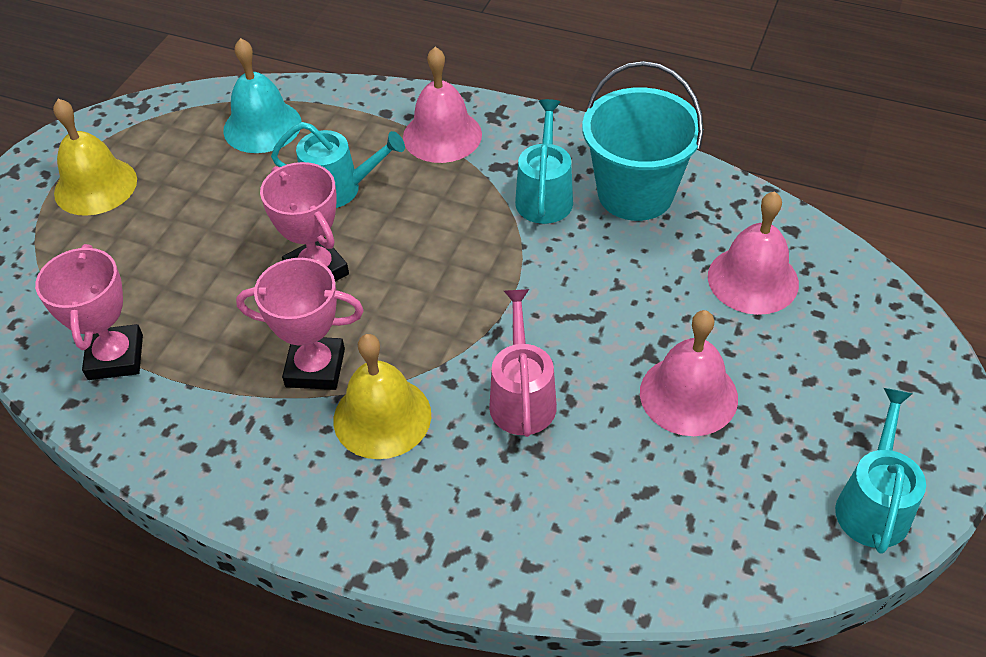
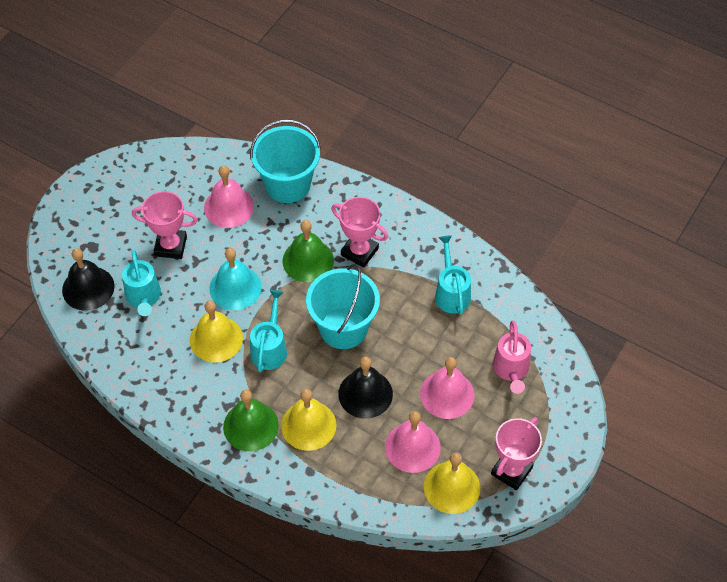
black bell: 0 -> 2
green bell: 0 -> 2
turquoise bucket: 1 -> 2
yellow bell: 2 -> 3

